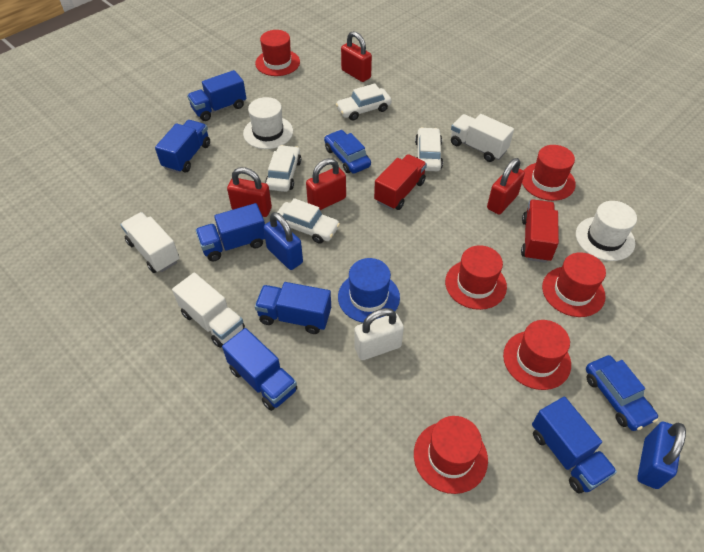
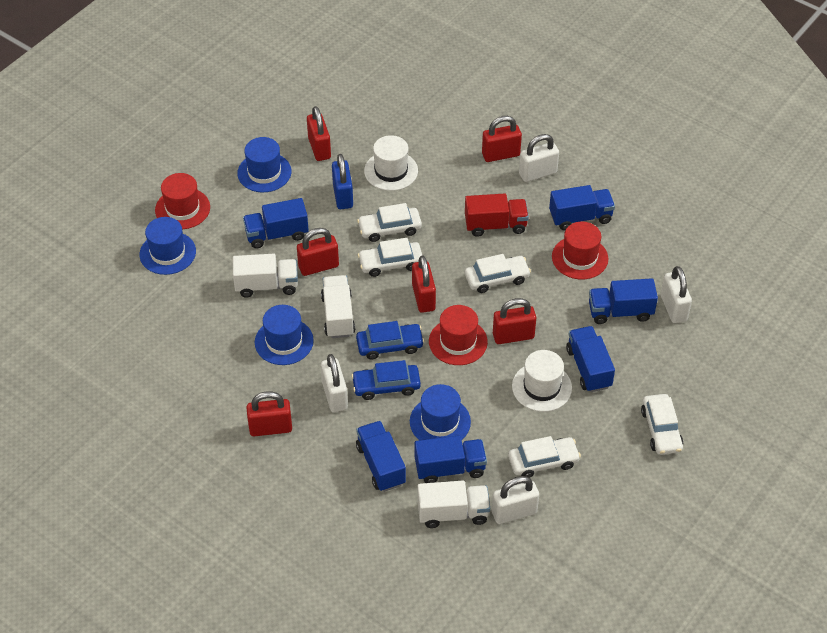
blue hat: 1 -> 4
blue padlock: 2 -> 1
red hat: 6 -> 3
red padlock: 4 -> 6
red truck: 2 -> 1
white car: 4 -> 5
white padlock: 1 -> 4

